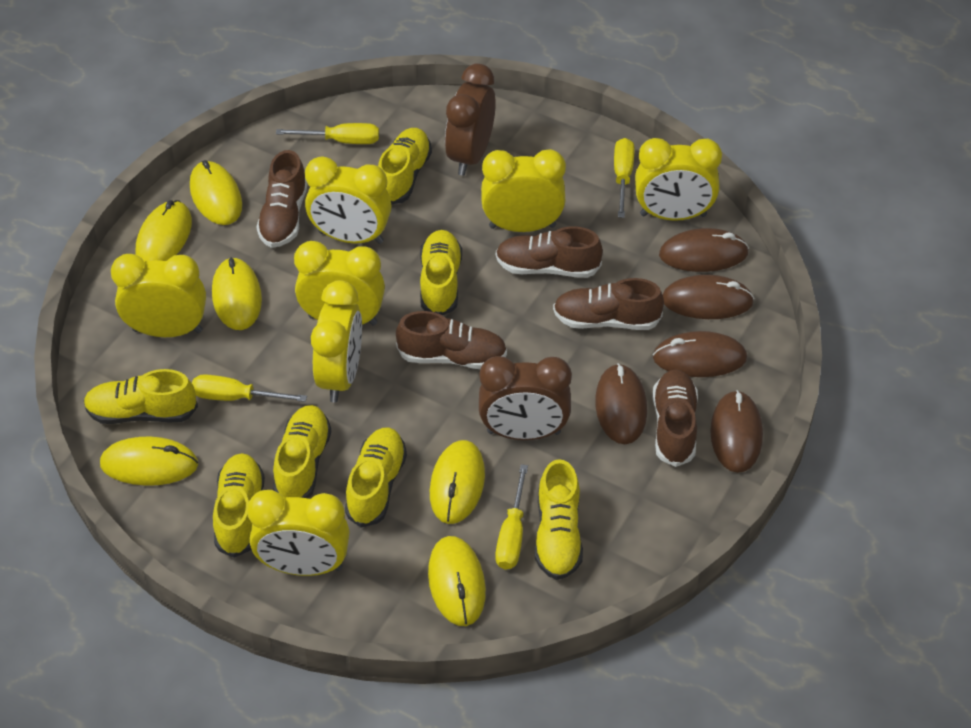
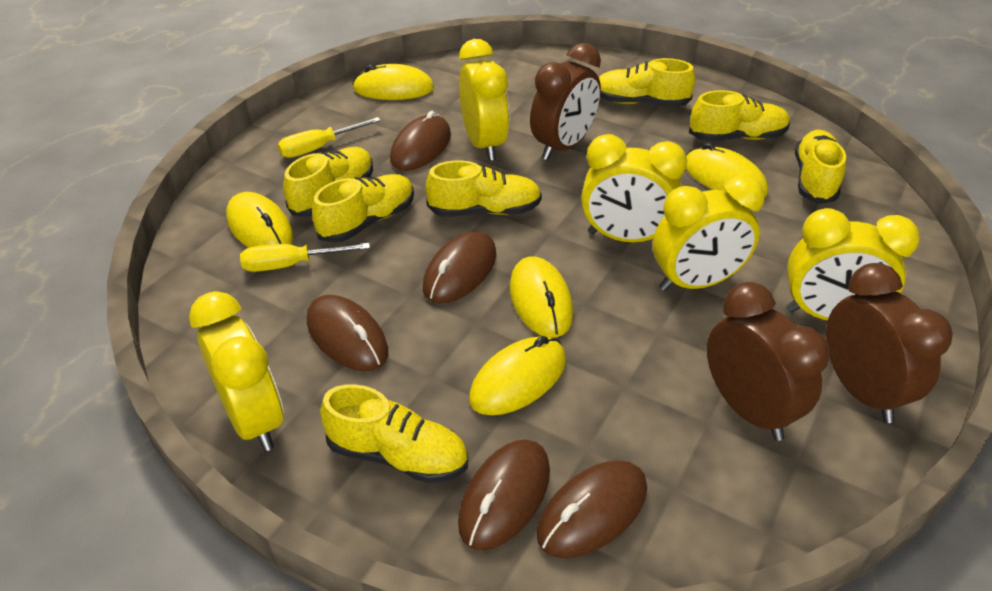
brown clock: 2 -> 3
brown shoe: 5 -> 0
yellow clock: 7 -> 5
yellow mouse: 6 -> 5
yellow screwdriver: 4 -> 2

